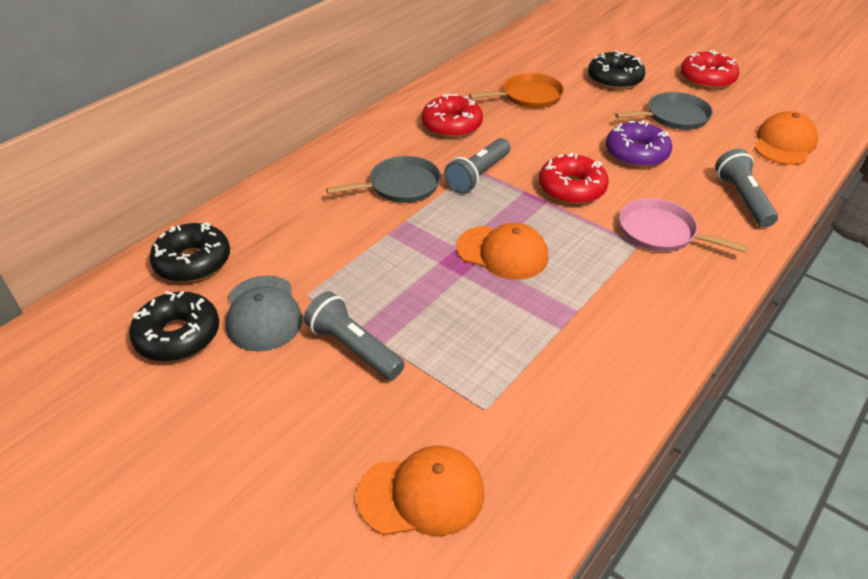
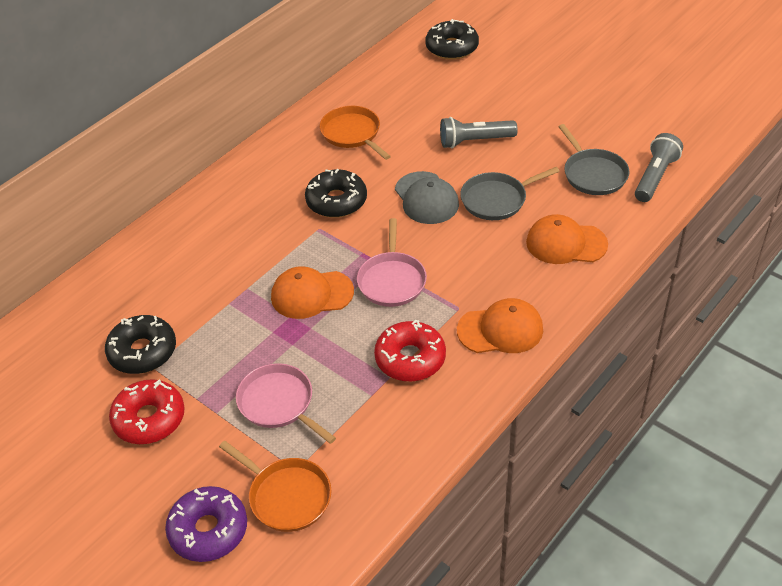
grey flashlight: 3 -> 2
orange pan: 1 -> 2
pink pan: 1 -> 2
red donut: 3 -> 2

